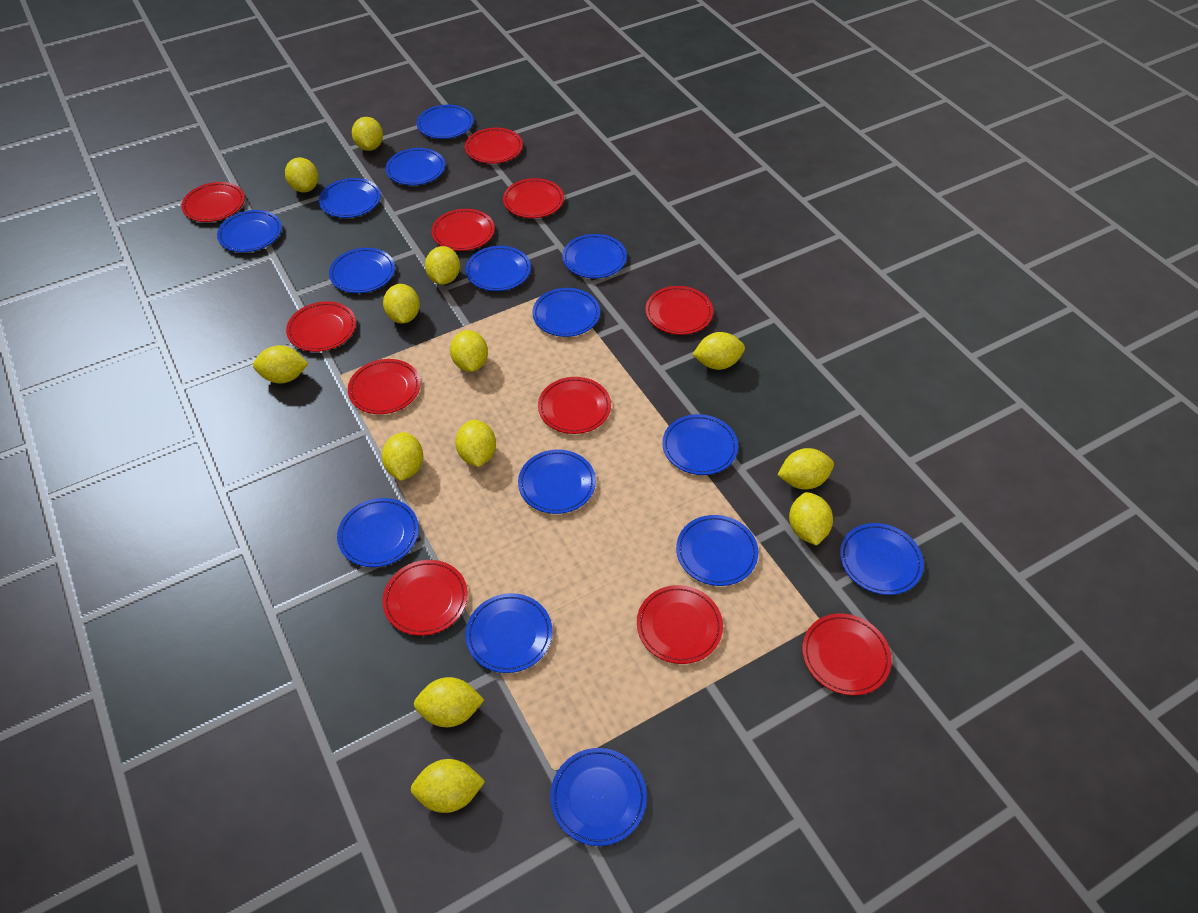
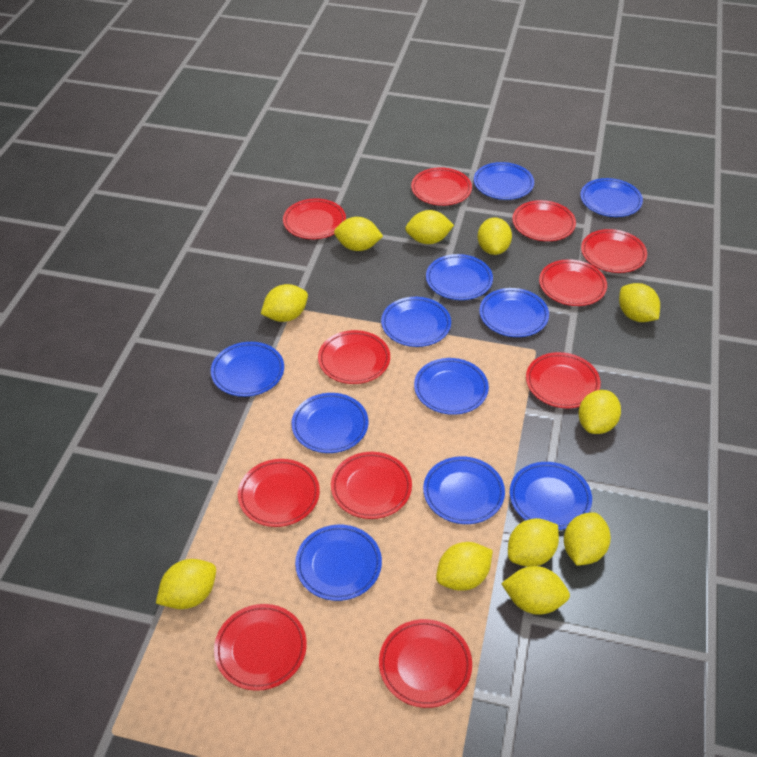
blue plate: 15 -> 11
yellow lemon: 13 -> 11

